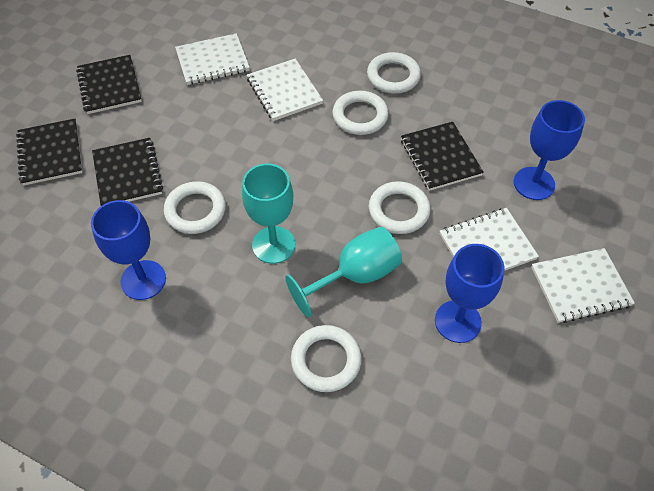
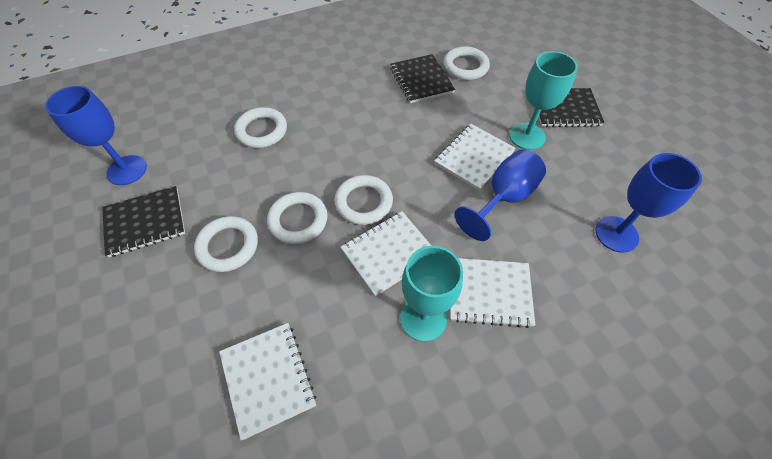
black notebook: 4 -> 3

